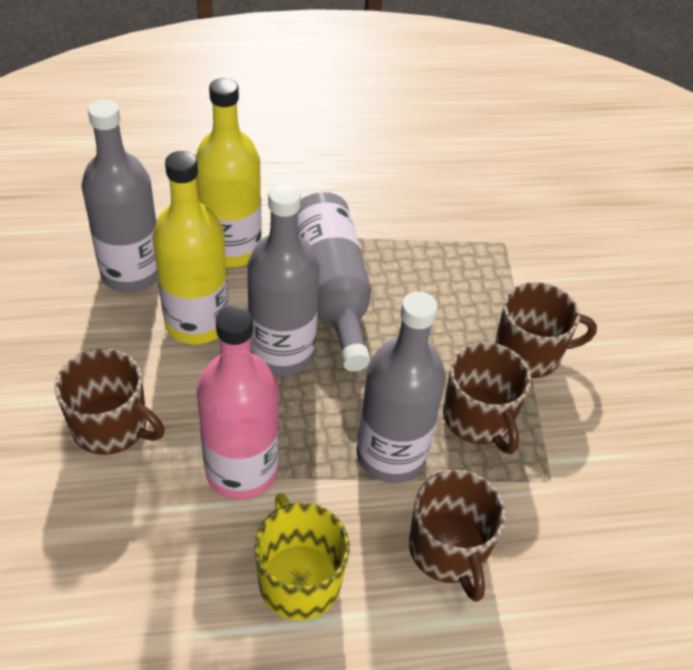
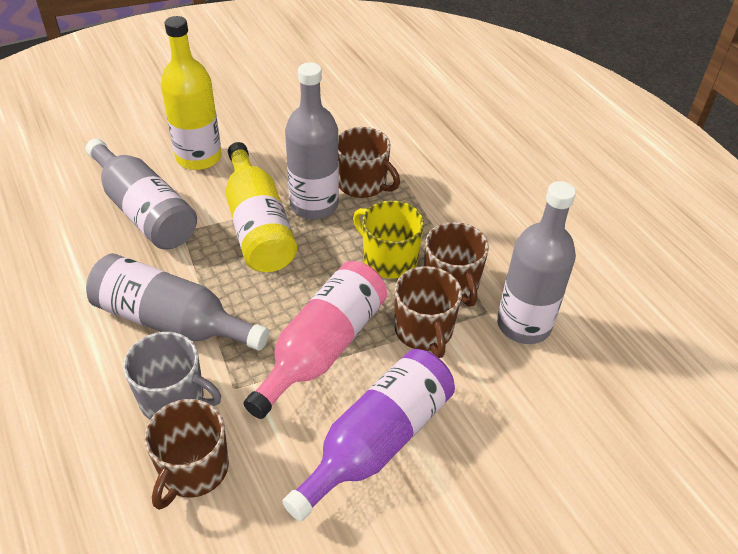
grey mug: 0 -> 1
purple bottle: 0 -> 1

